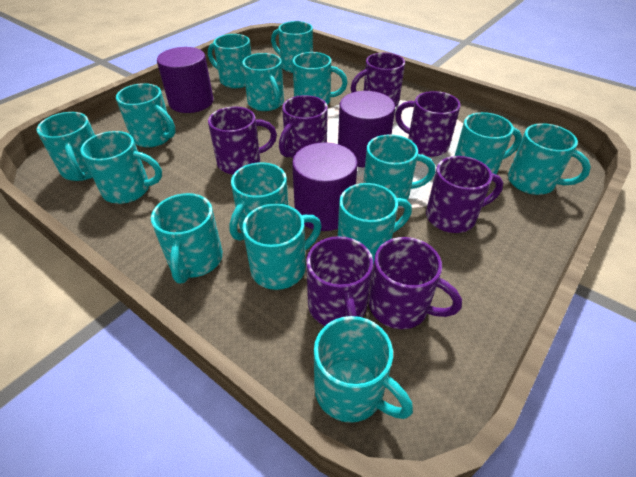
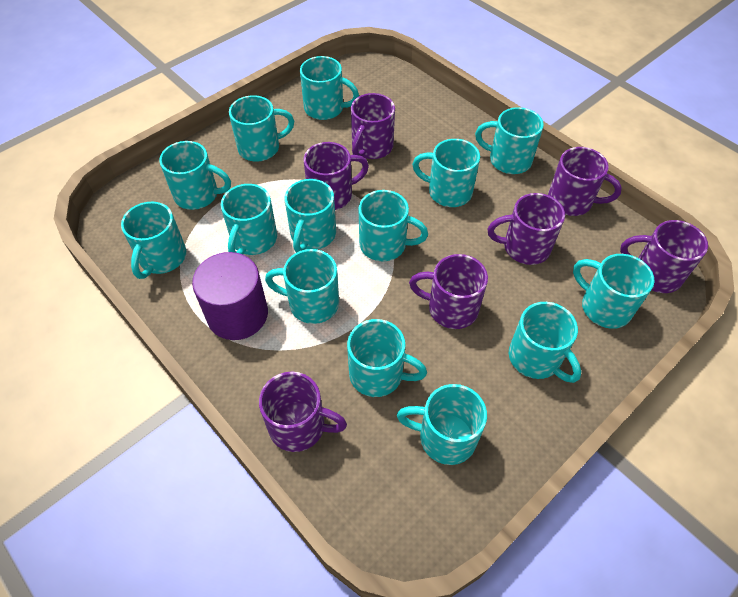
purple cylinder: 3 -> 1
turquoise mug: 15 -> 14

